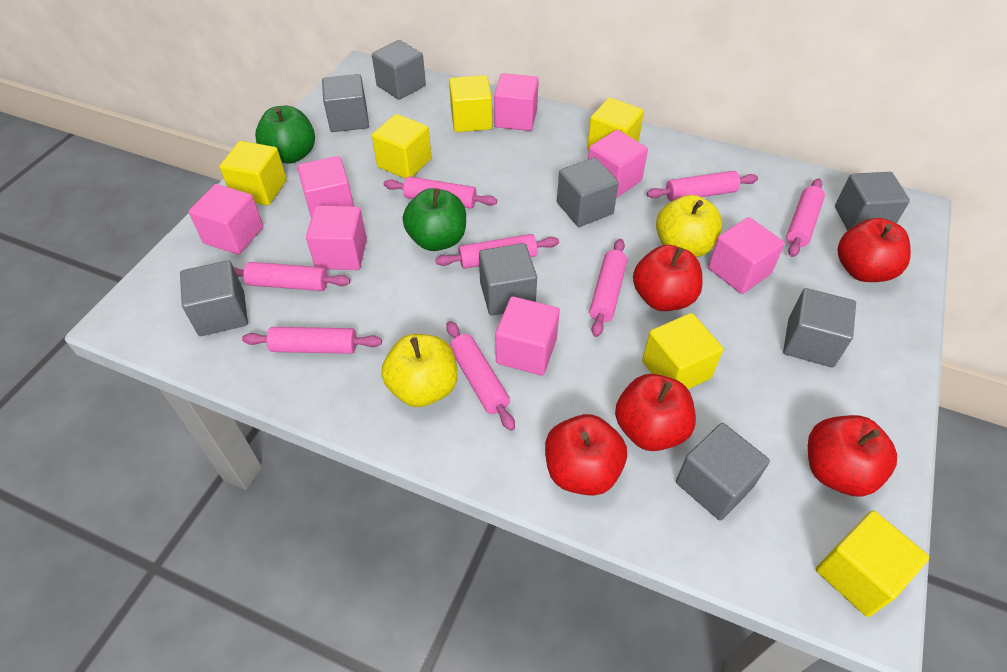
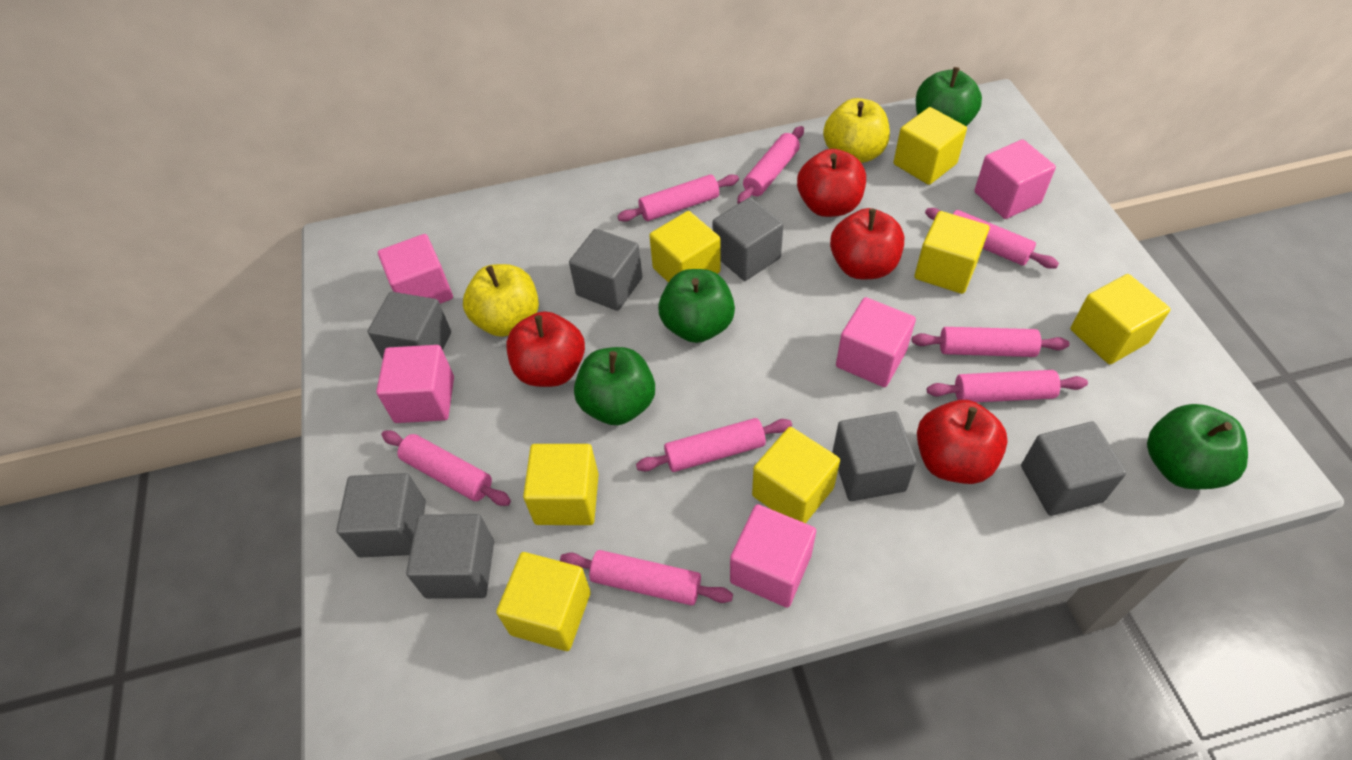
green apple: 2 -> 4
grey cube: 8 -> 7
pink cube: 7 -> 5
red apple: 5 -> 4
yellow cube: 6 -> 7

